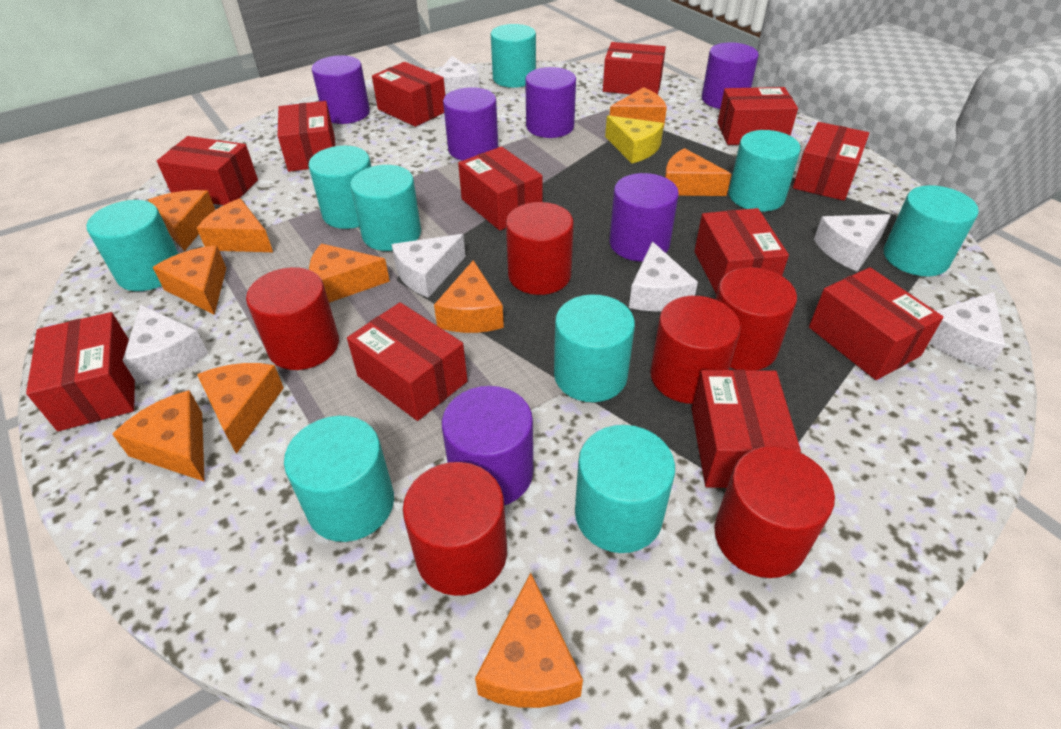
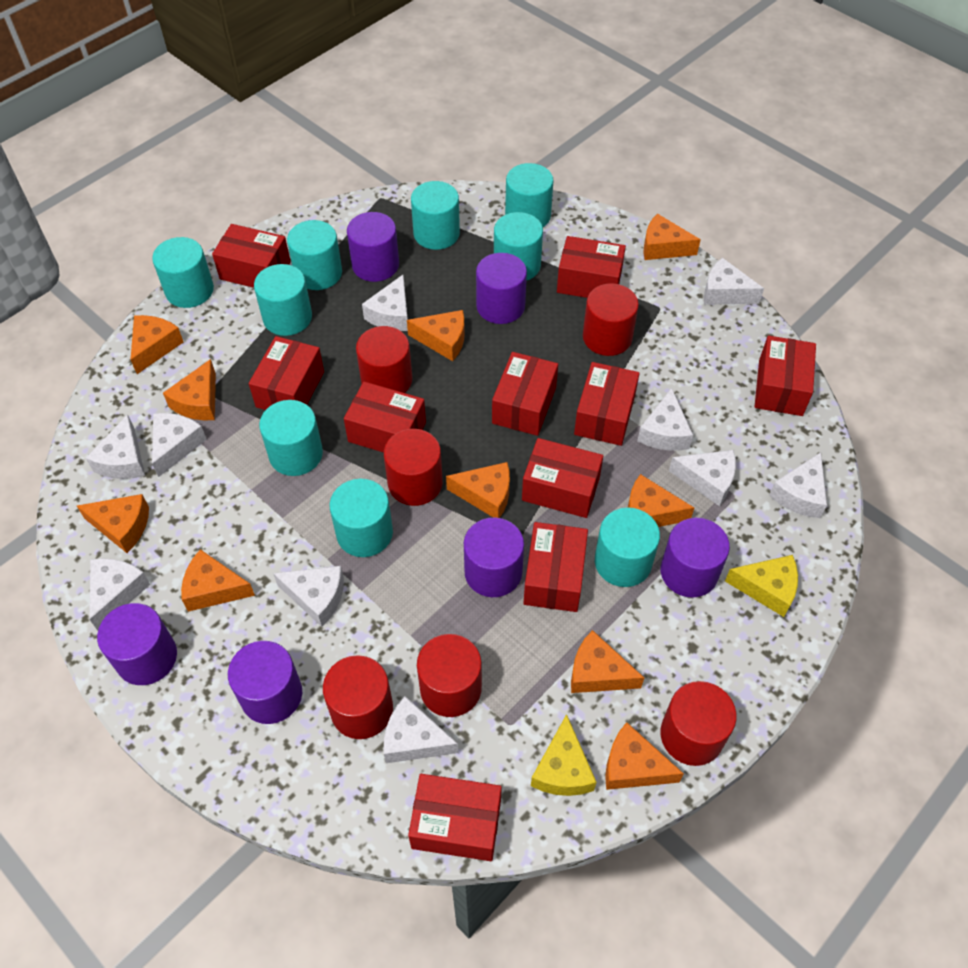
red box: 12 -> 10
white cheese: 6 -> 10
yellow cheese: 1 -> 2

